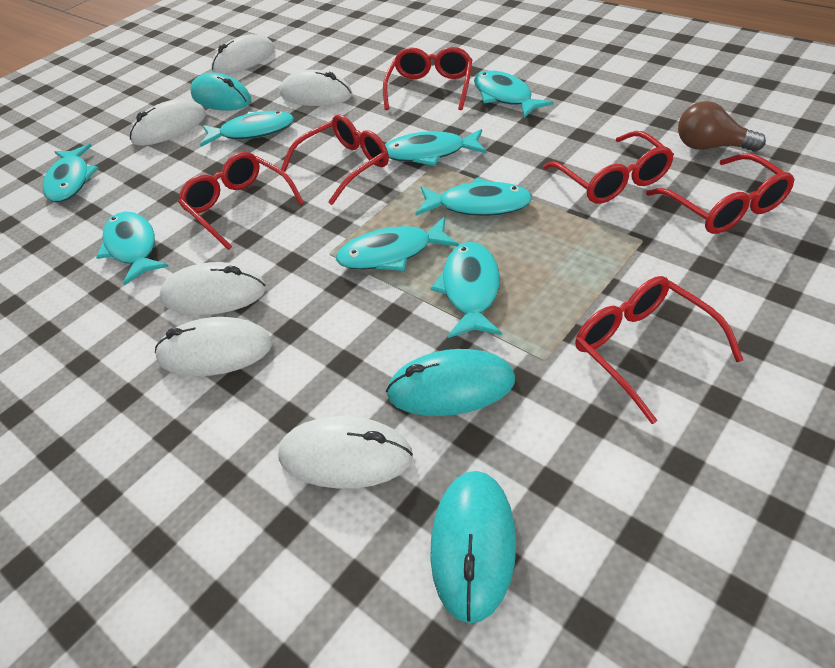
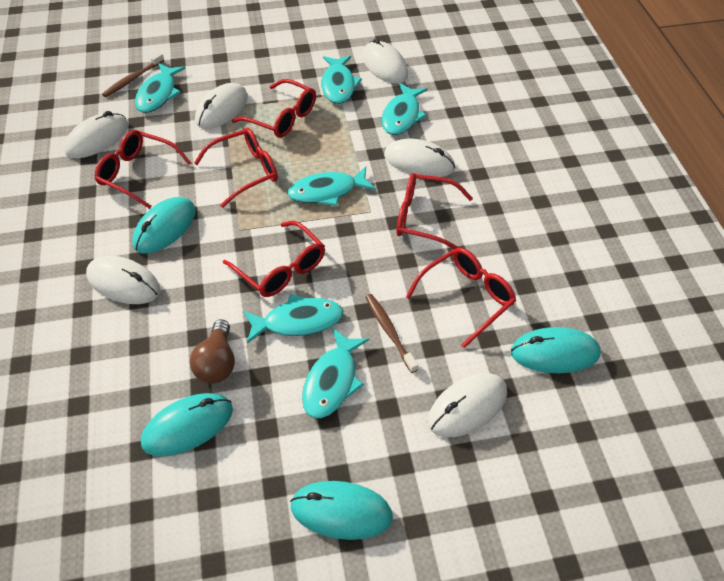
brown toothbrush: 0 -> 2
turquoise fish: 8 -> 6
turquoise mouse: 3 -> 4

